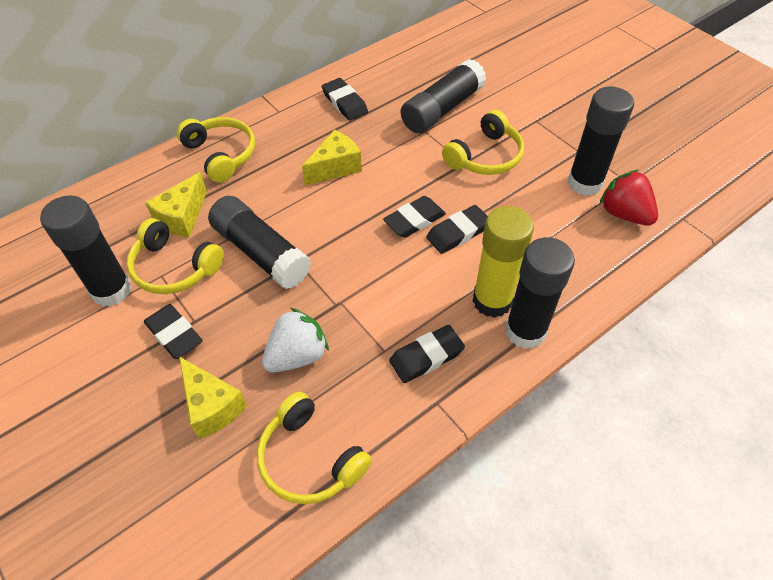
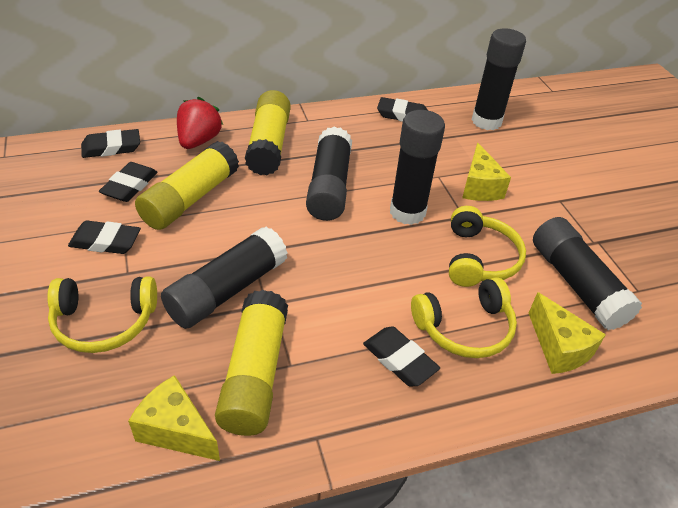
white strawberry: 1 -> 0
yellow glue stick: 1 -> 3
yellow headphones: 4 -> 3

